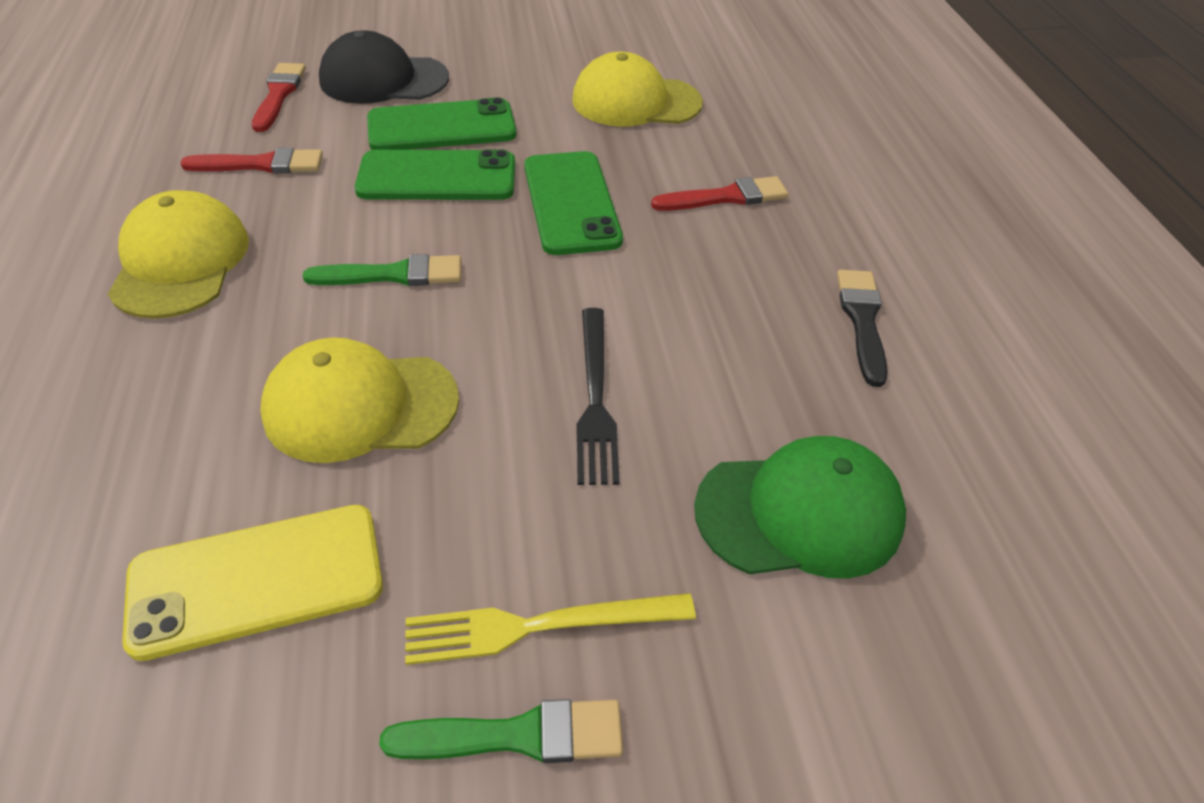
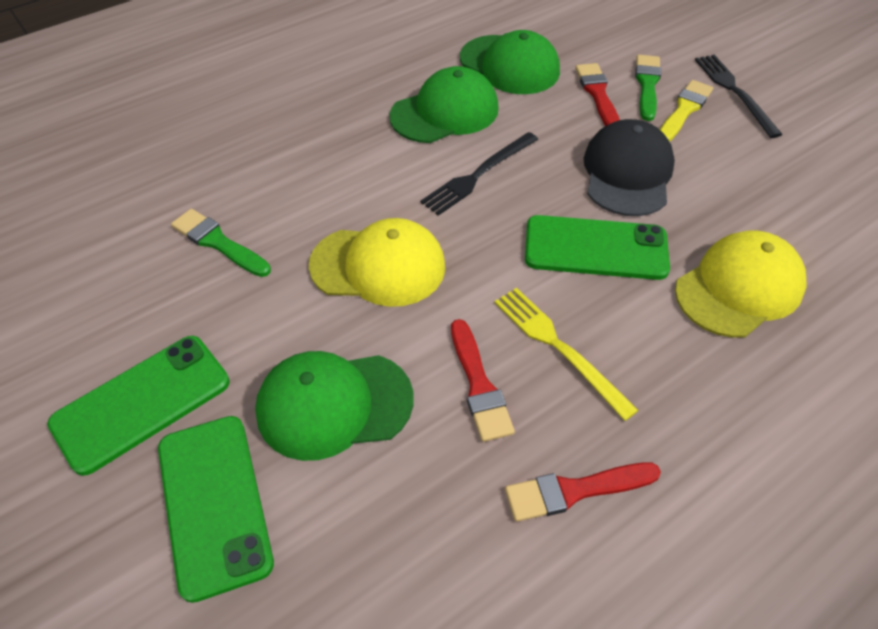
black brush: 1 -> 0
black fork: 1 -> 2
green cap: 1 -> 3
yellow brush: 0 -> 1
yellow cap: 3 -> 2
yellow phone: 1 -> 0

